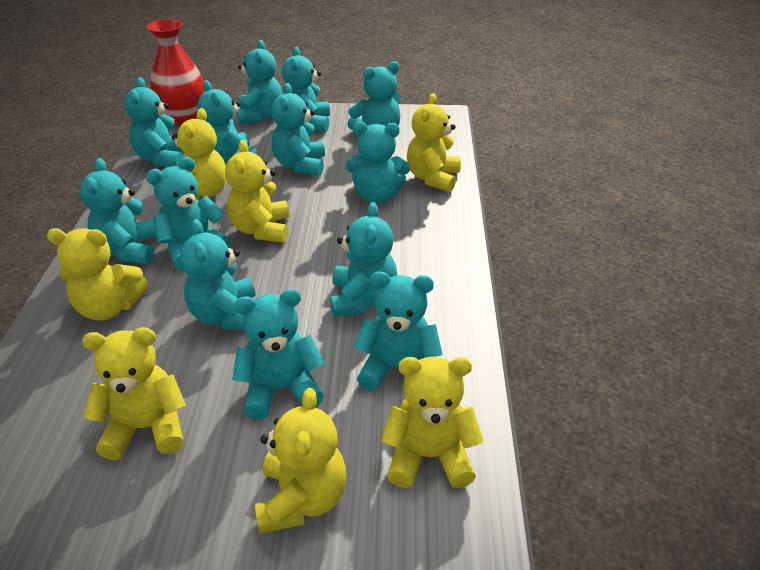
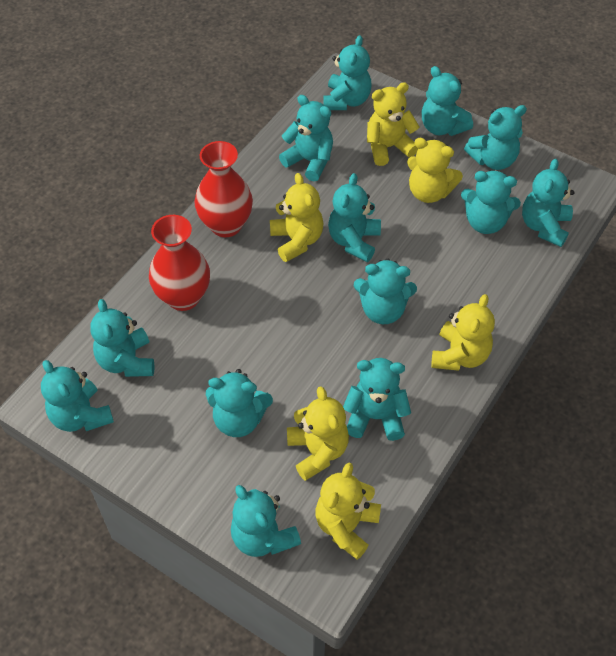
red vase: 1 -> 2
yellow teddy bear: 7 -> 6

